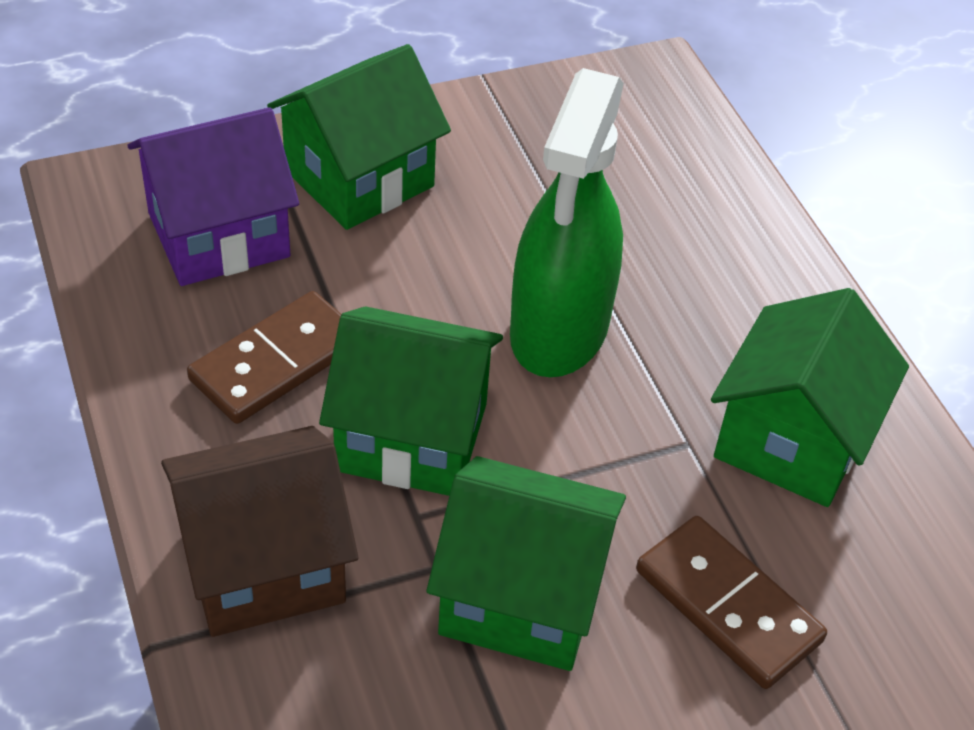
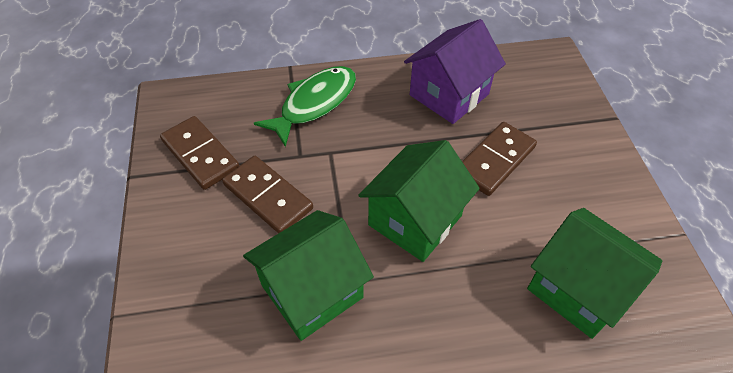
brown domino: 2 -> 3
brown house: 1 -> 0
green fish: 0 -> 1
green house: 4 -> 3
green spray bottle: 1 -> 0

